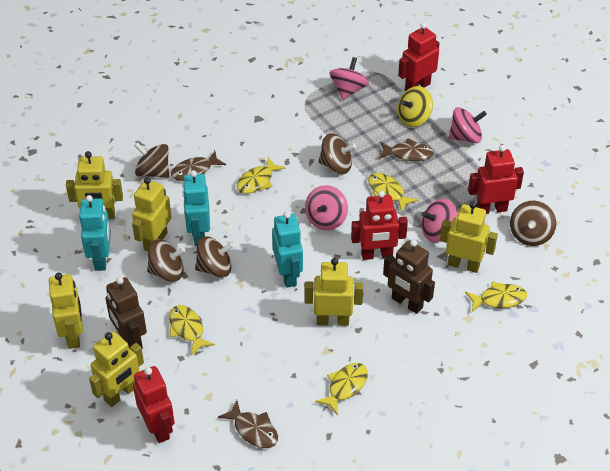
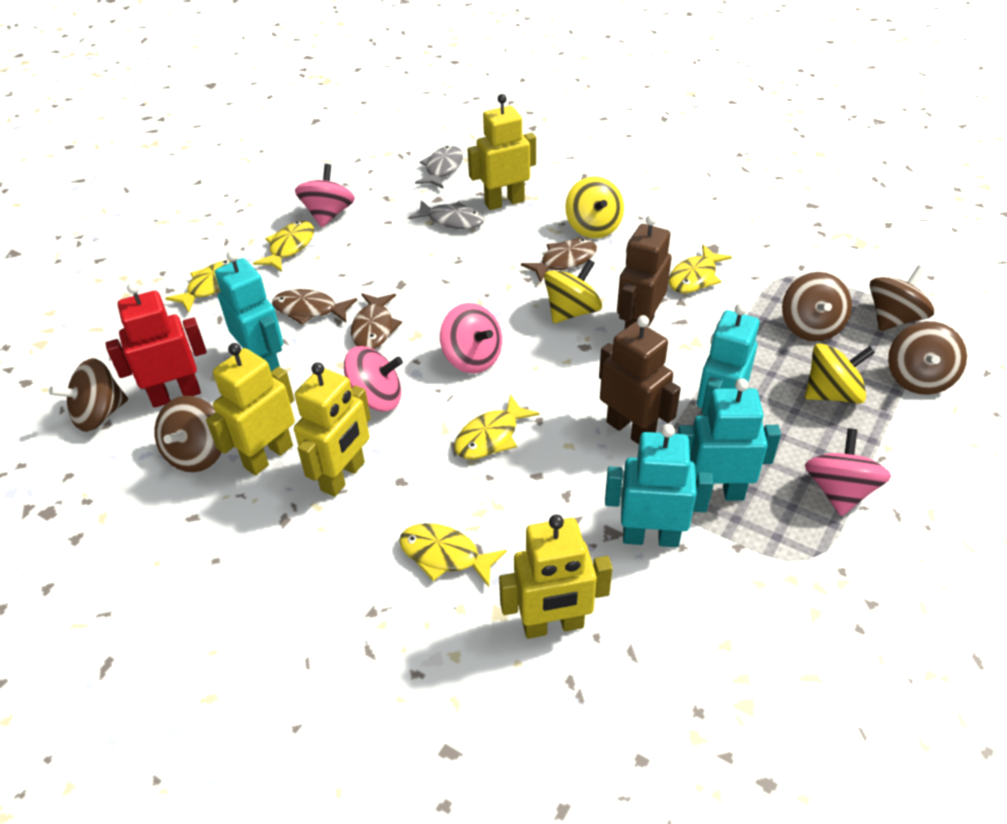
grey fish: 0 -> 2
red robot: 4 -> 1
turquoise robot: 3 -> 4
yellow robot: 6 -> 4
yellow spinning top: 1 -> 3

